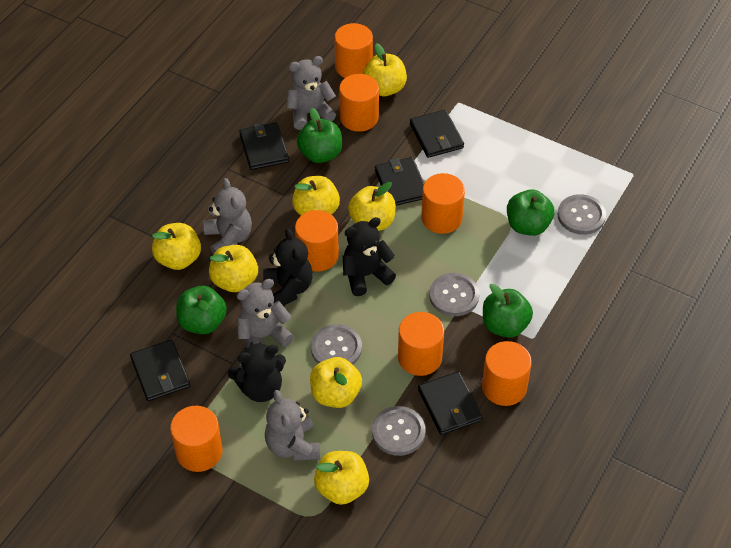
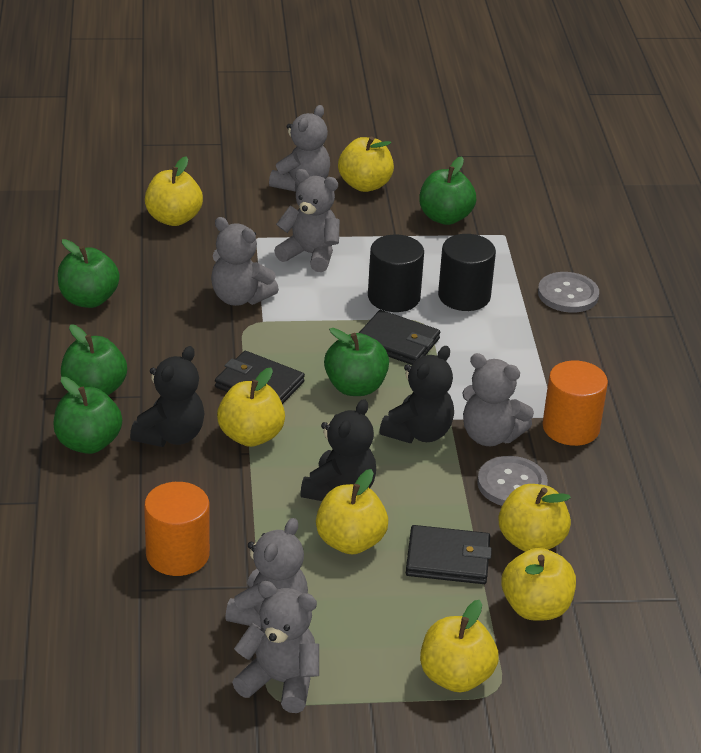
black cylinder: 0 -> 2
black wallet: 5 -> 3
green apple: 4 -> 5
grey button: 4 -> 2
grey teddy bear: 4 -> 6
orange cylinder: 7 -> 2

